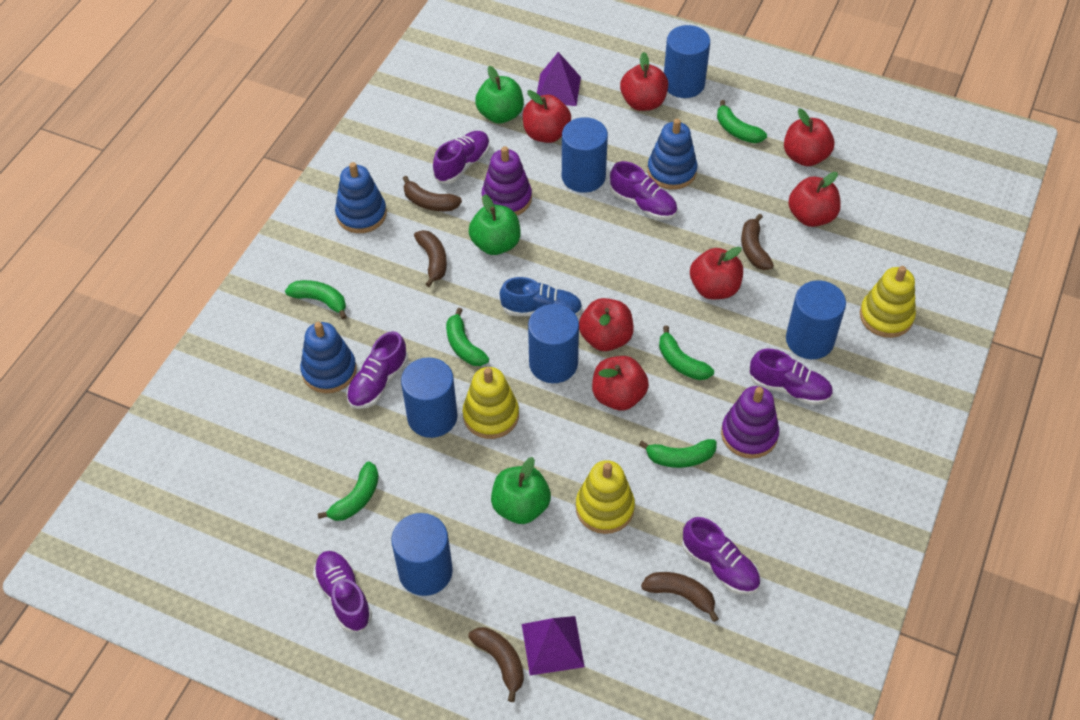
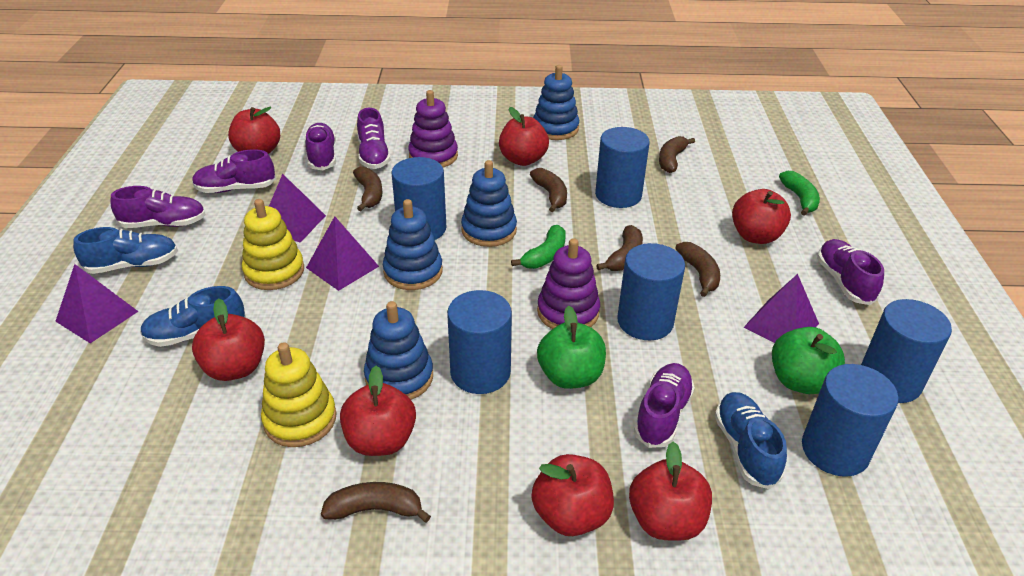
blue shoe: 1 -> 3
blue stacking toy: 3 -> 4
brown banana: 5 -> 6
green apple: 3 -> 2
green banana: 6 -> 2
purple pyramid: 2 -> 4
yellow stacking toy: 3 -> 2

